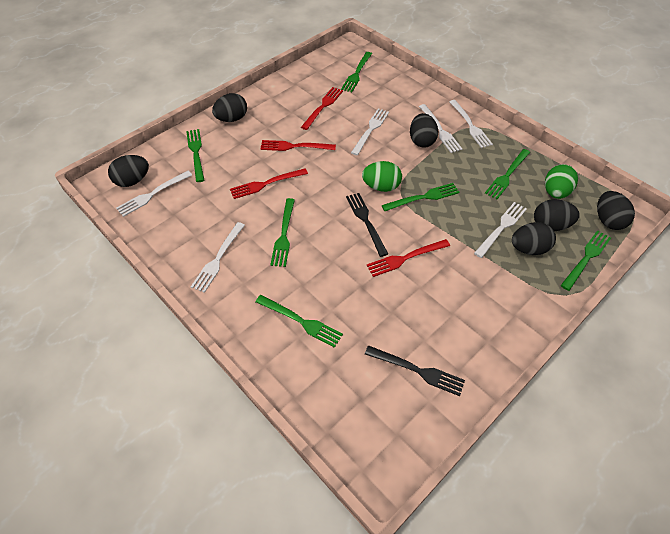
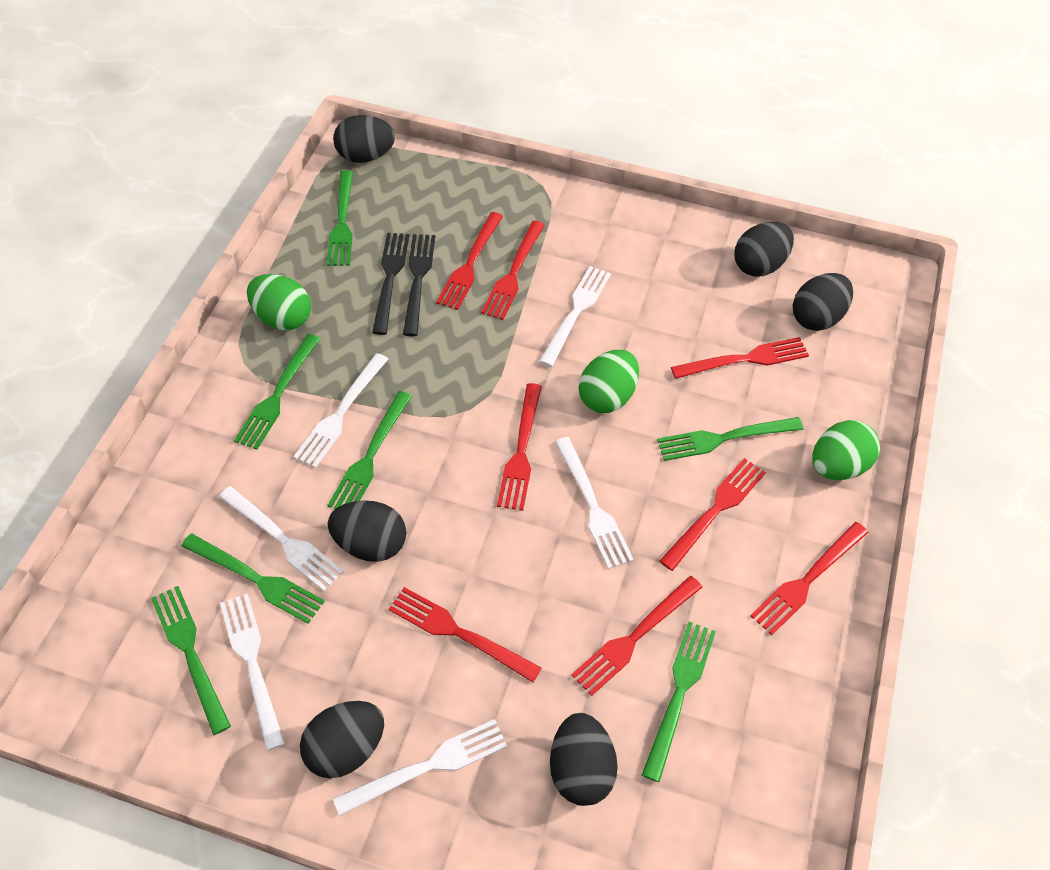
green egg: 2 -> 3
red fork: 4 -> 8

